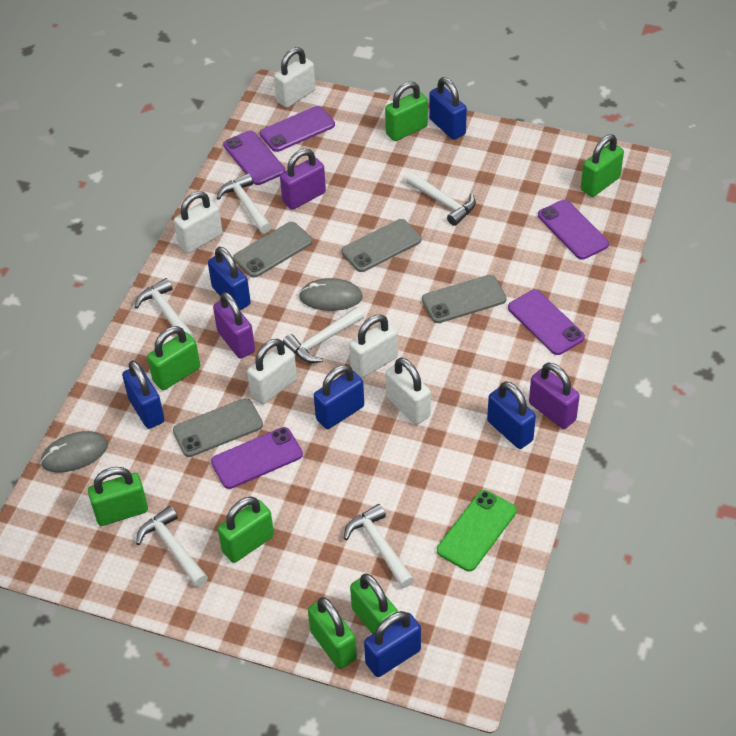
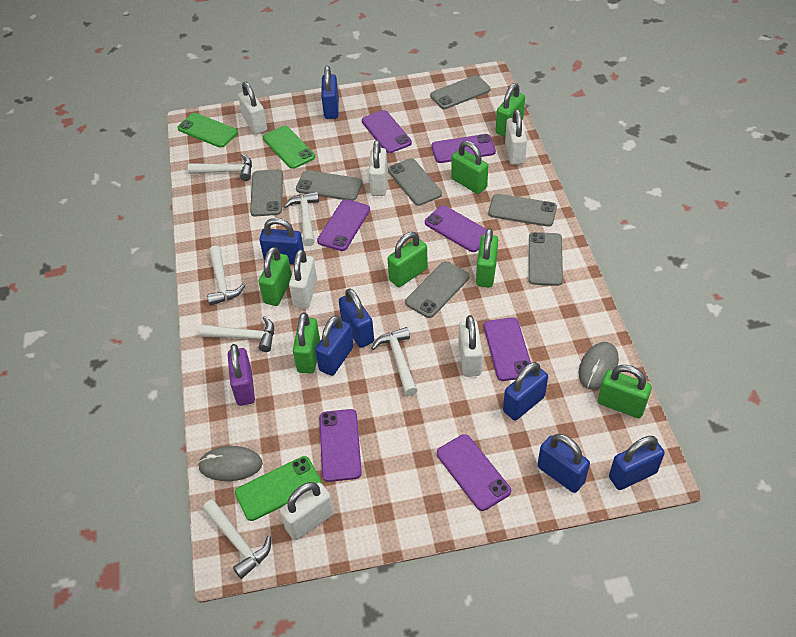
blue padlock: 6 -> 7
green phone: 1 -> 3
grey phone: 4 -> 7
purple padlock: 3 -> 1
purple phone: 5 -> 7
white padlock: 5 -> 6

